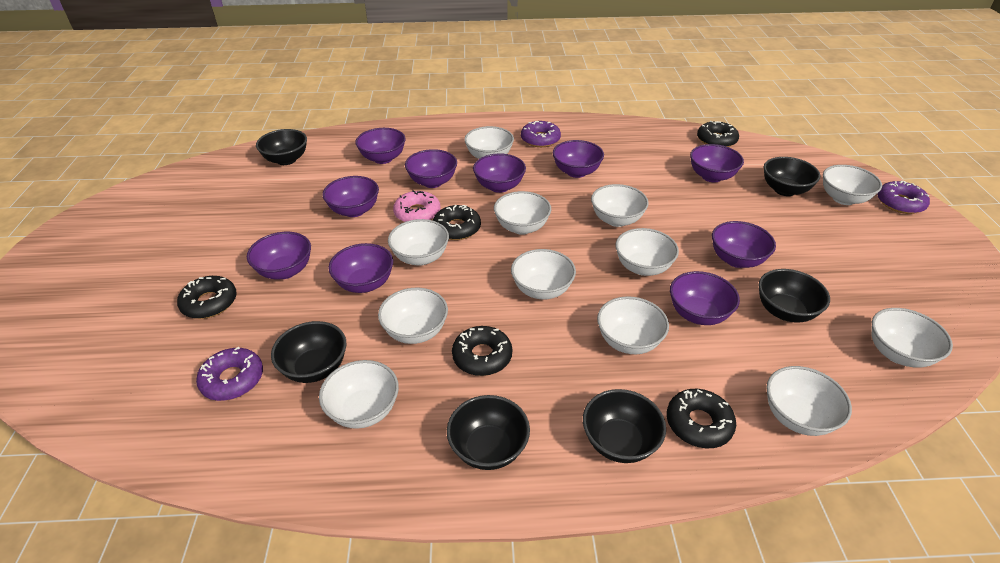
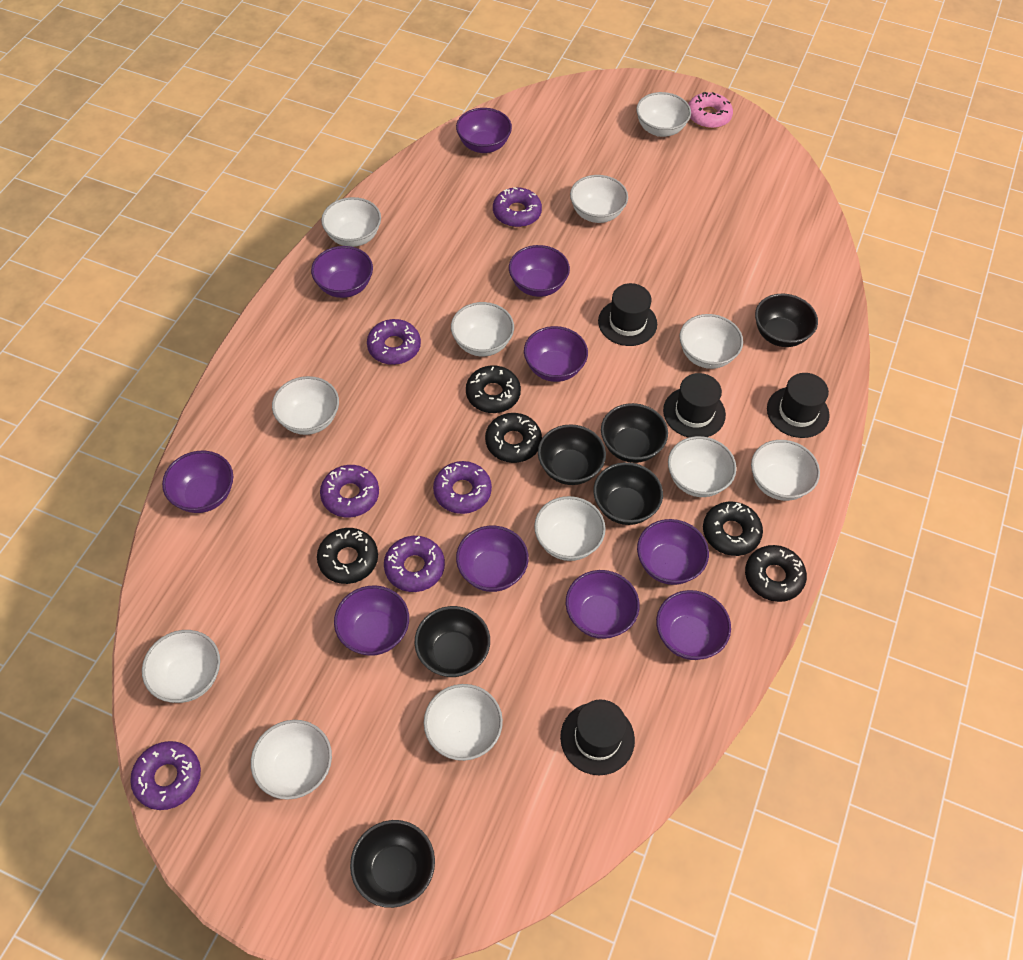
black hat: 0 -> 4
purple donut: 3 -> 6

